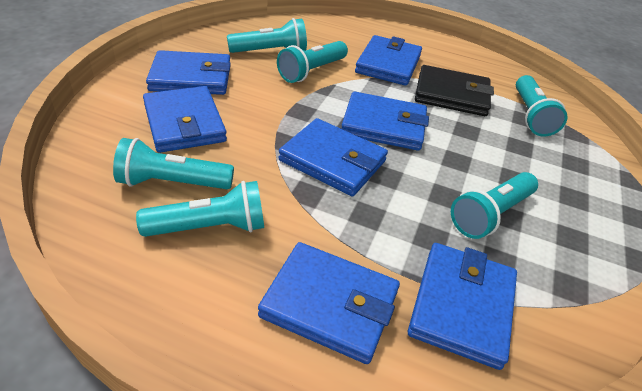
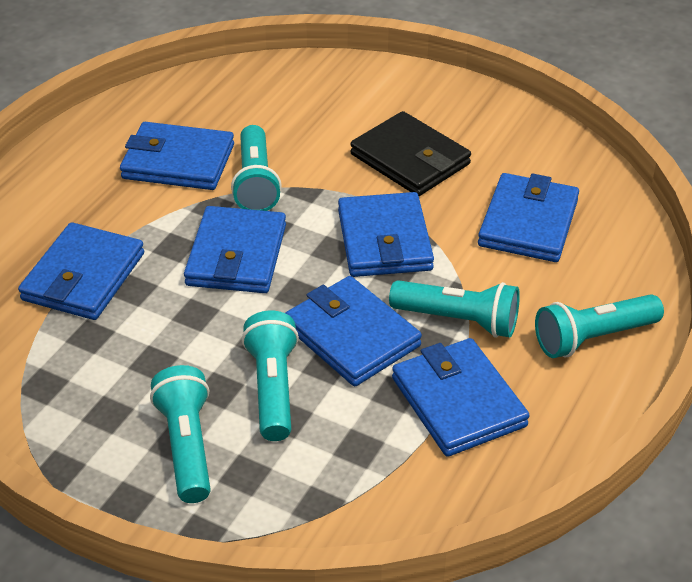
turquoise flashlight: 6 -> 5

